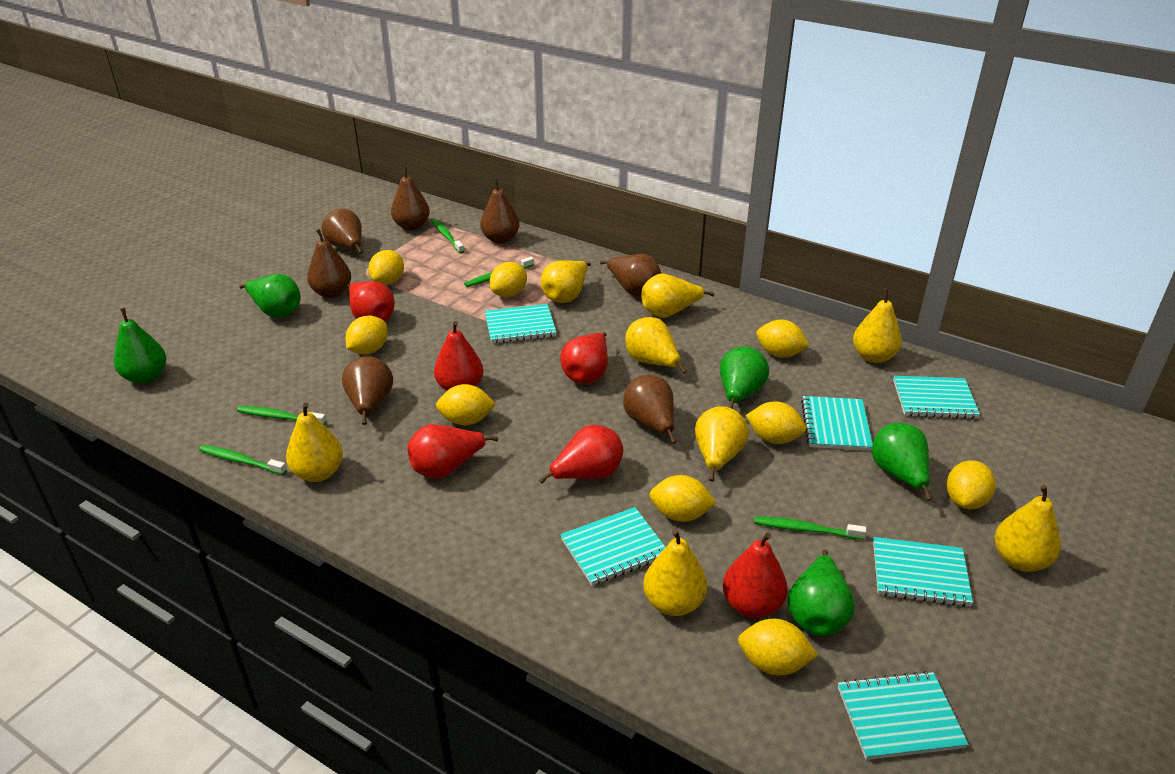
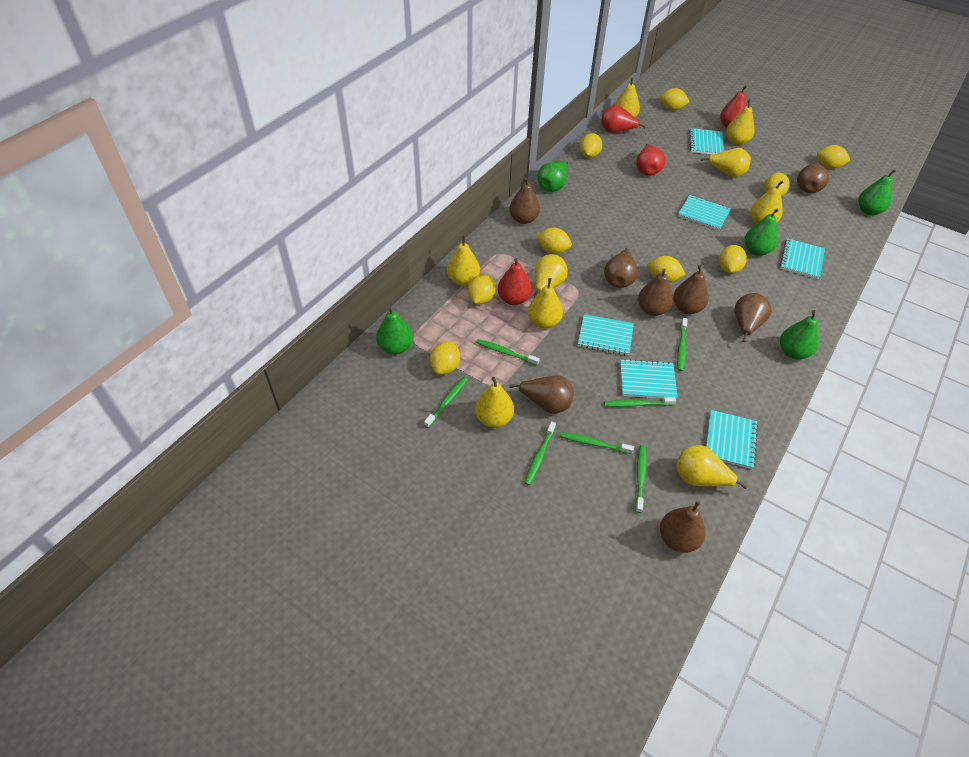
brown pear: 7 -> 8
green toothbrush: 5 -> 7
red pear: 6 -> 4
yellow pear: 8 -> 9

